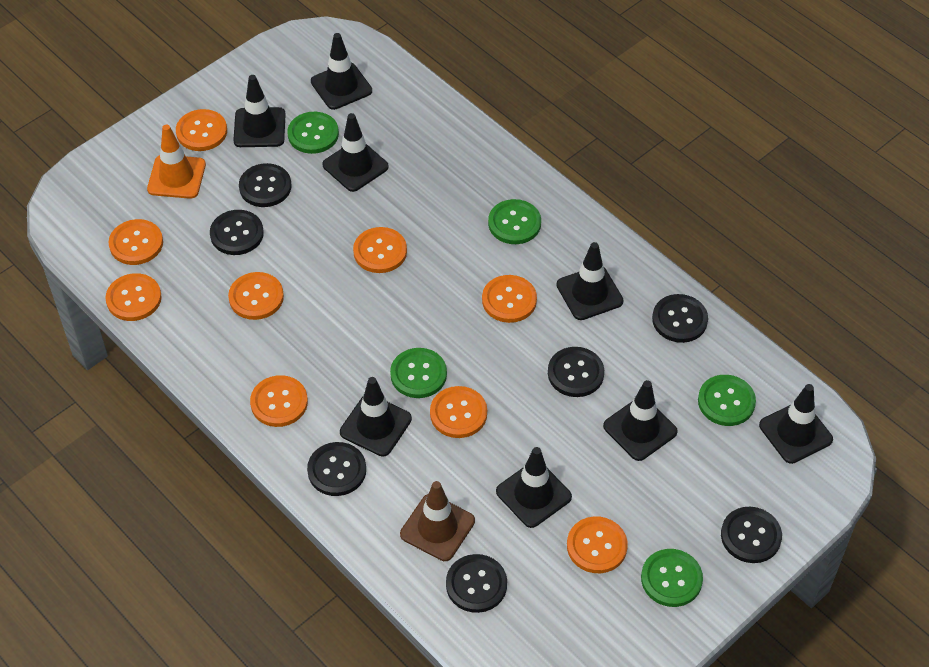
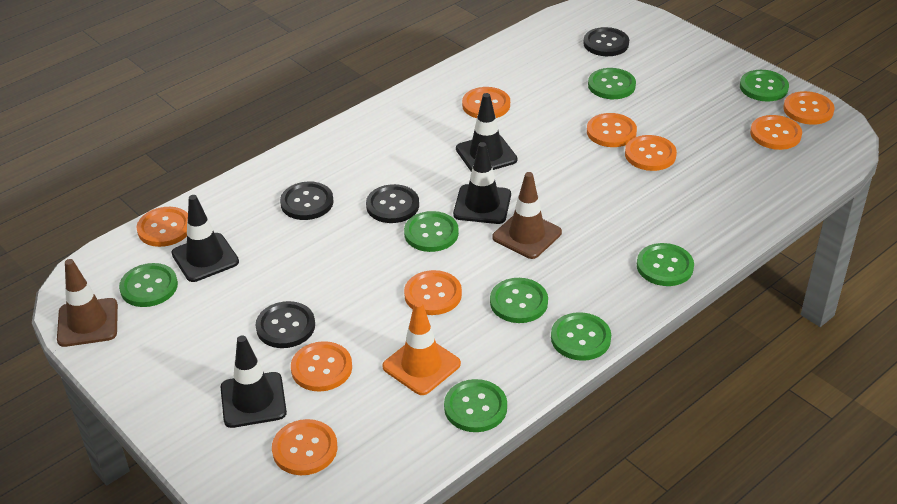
black button: 7 -> 4
black traffic cone: 8 -> 4
brown traffic cone: 1 -> 2
green button: 5 -> 8

